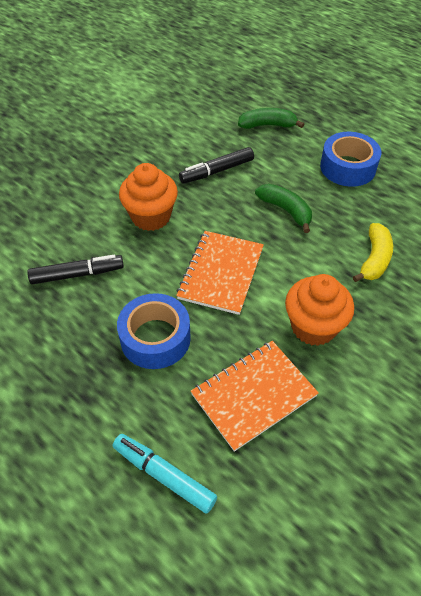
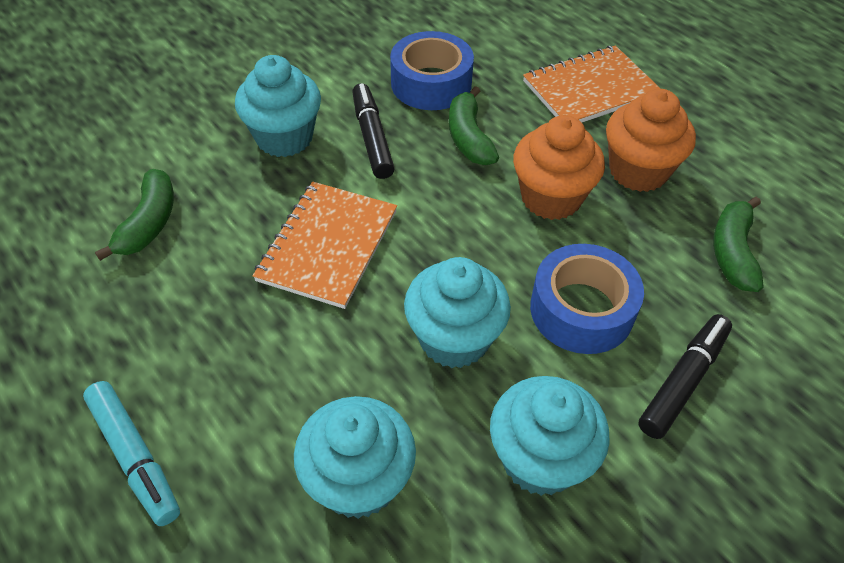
green banana: 2 -> 3
turquoise cupcake: 0 -> 4
yellow banana: 1 -> 0

